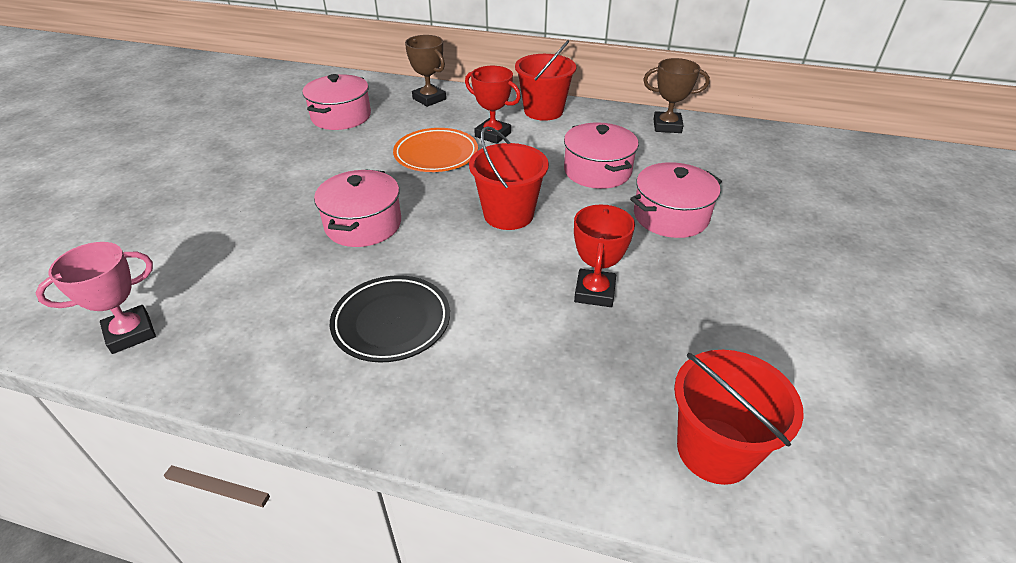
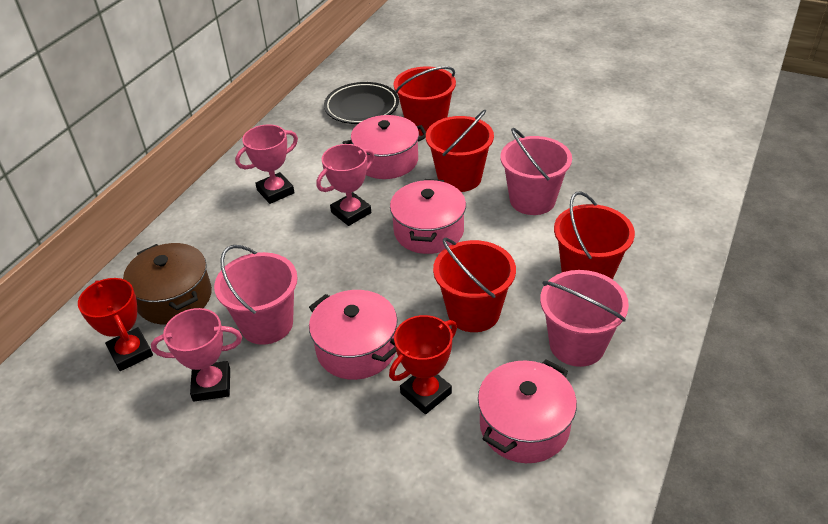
brown pot: 0 -> 1
brown trophy: 2 -> 0
orange plate: 1 -> 0
pink bucket: 0 -> 3
pink trophy: 1 -> 3
red bucket: 3 -> 4

